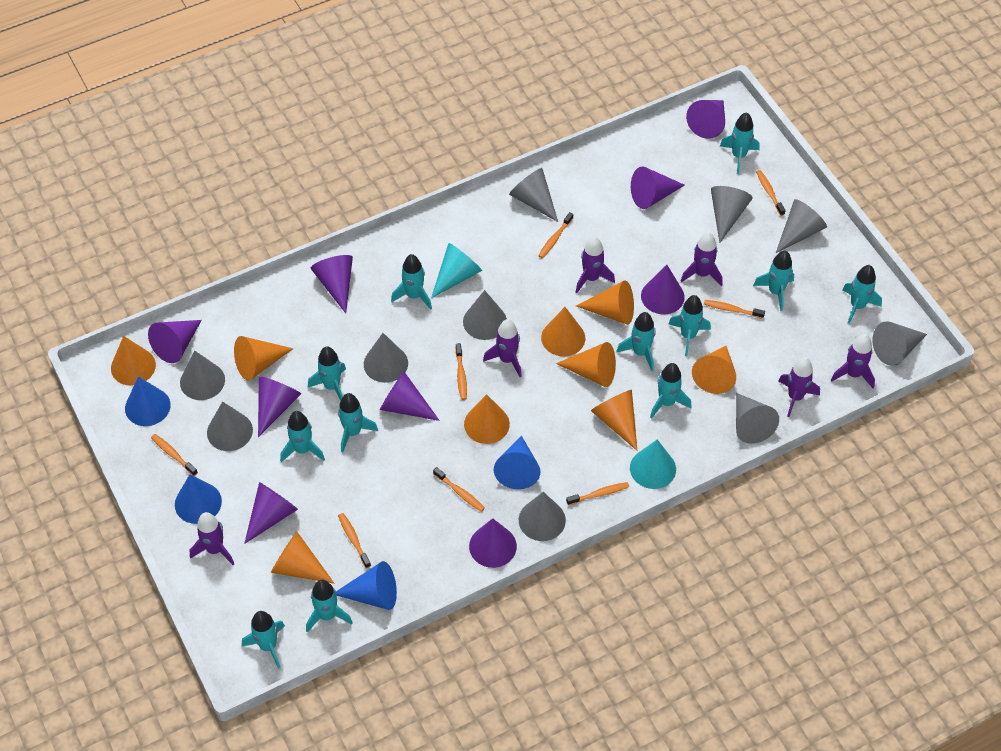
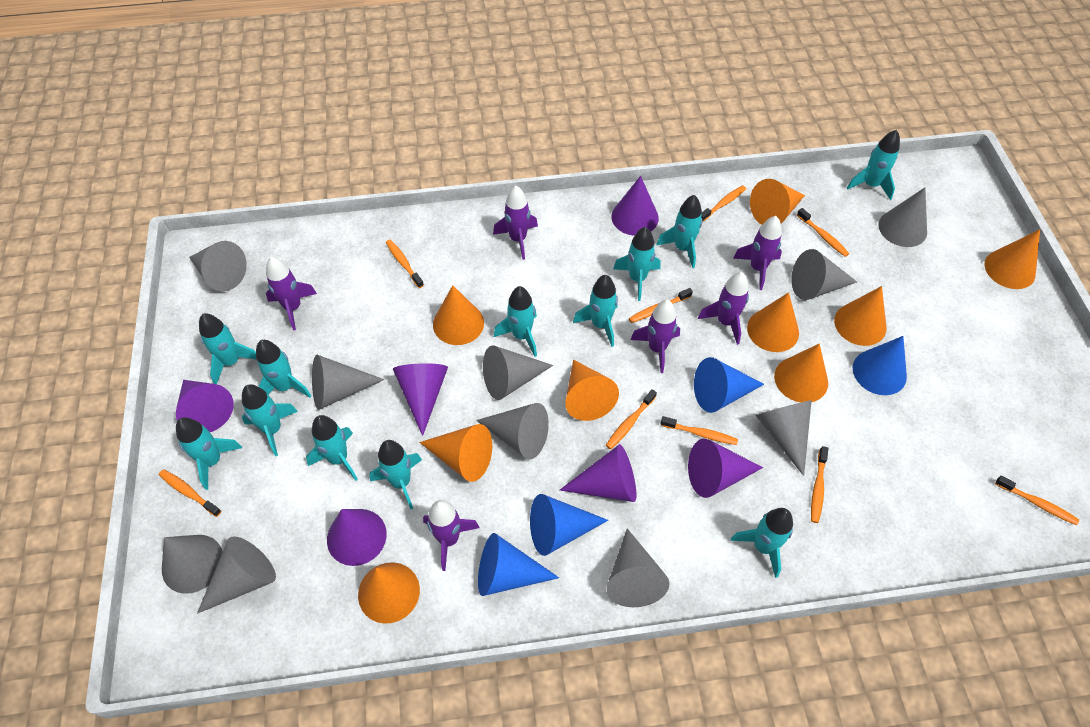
orange toothbrush: 8 -> 9
purple cone: 9 -> 6
turquoise cone: 2 -> 0

